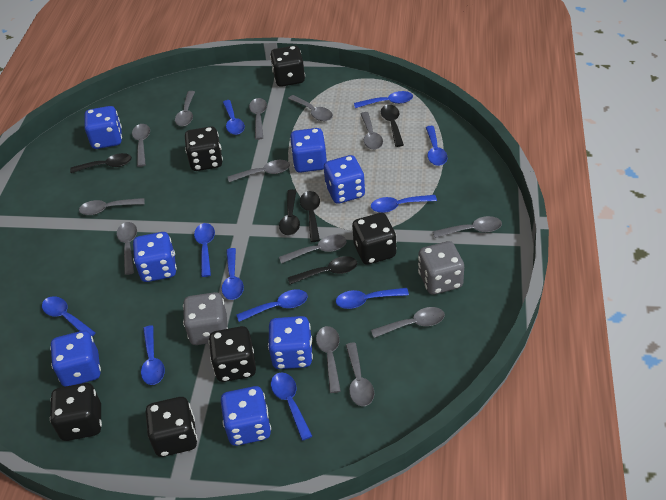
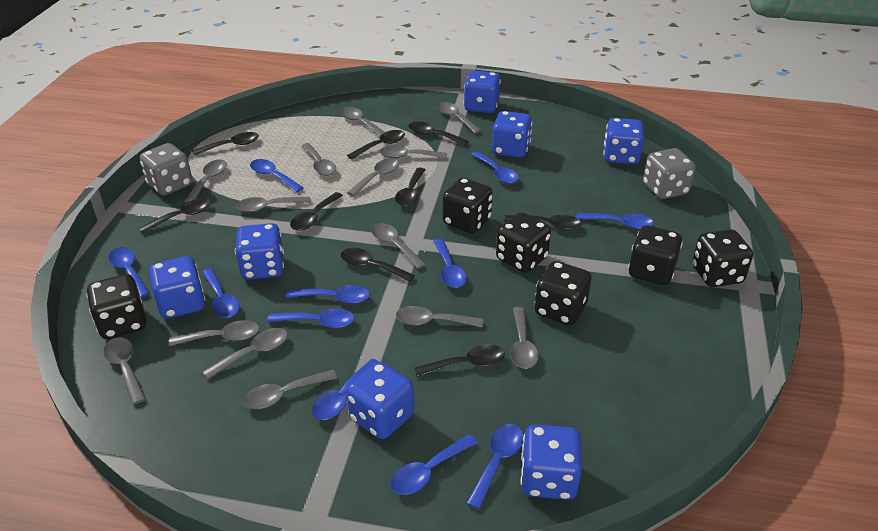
black spoon: 5 -> 9
grey spoon: 13 -> 14

